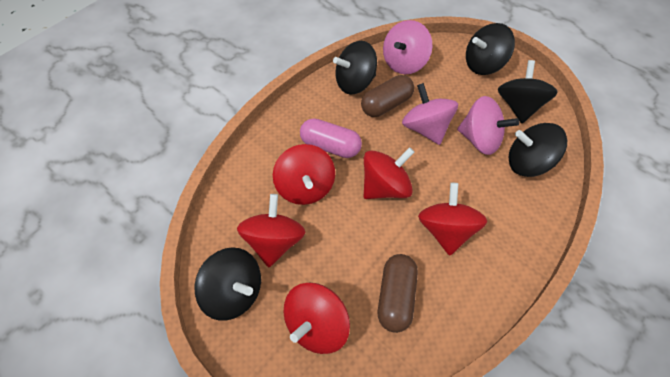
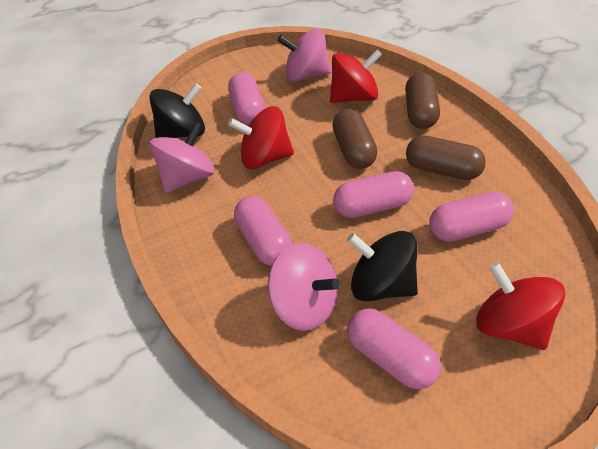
black spinning top: 5 -> 2
brown capsule: 2 -> 3
pink capsule: 1 -> 5
red spinning top: 5 -> 3

